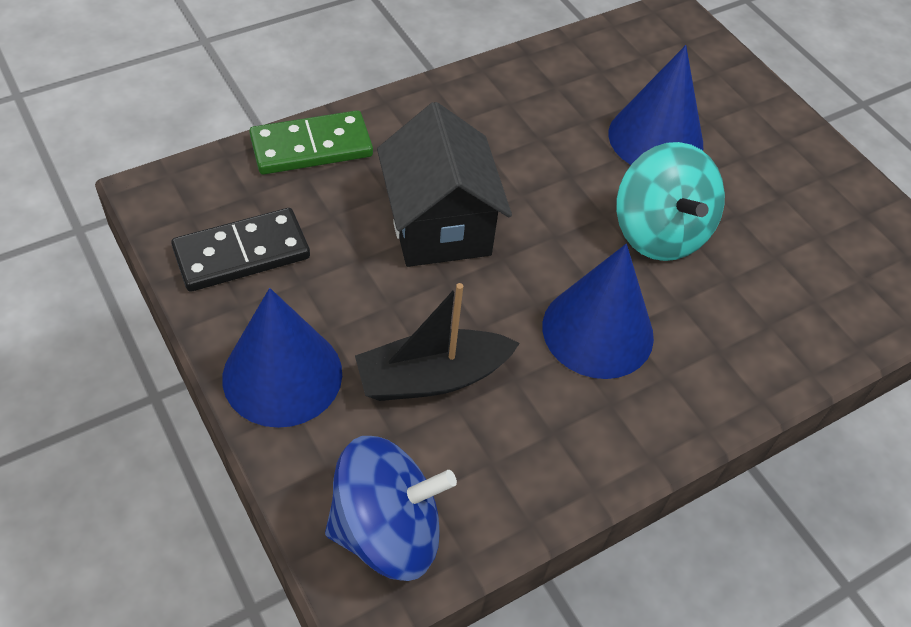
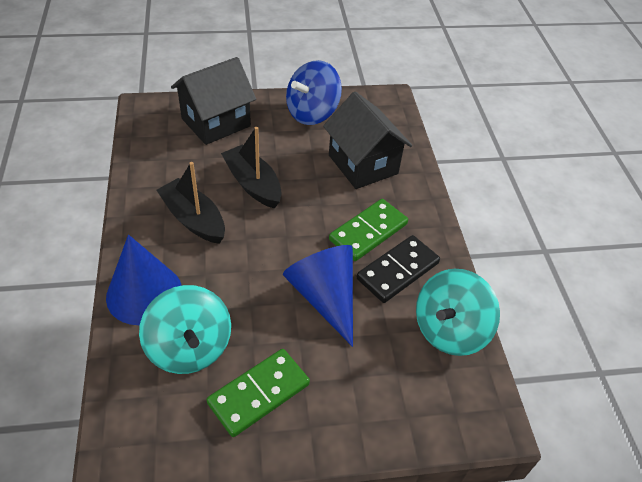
black boat: 1 -> 2
black house: 1 -> 2
blue cone: 3 -> 2
green domino: 1 -> 2
turquoise spinning top: 1 -> 2

